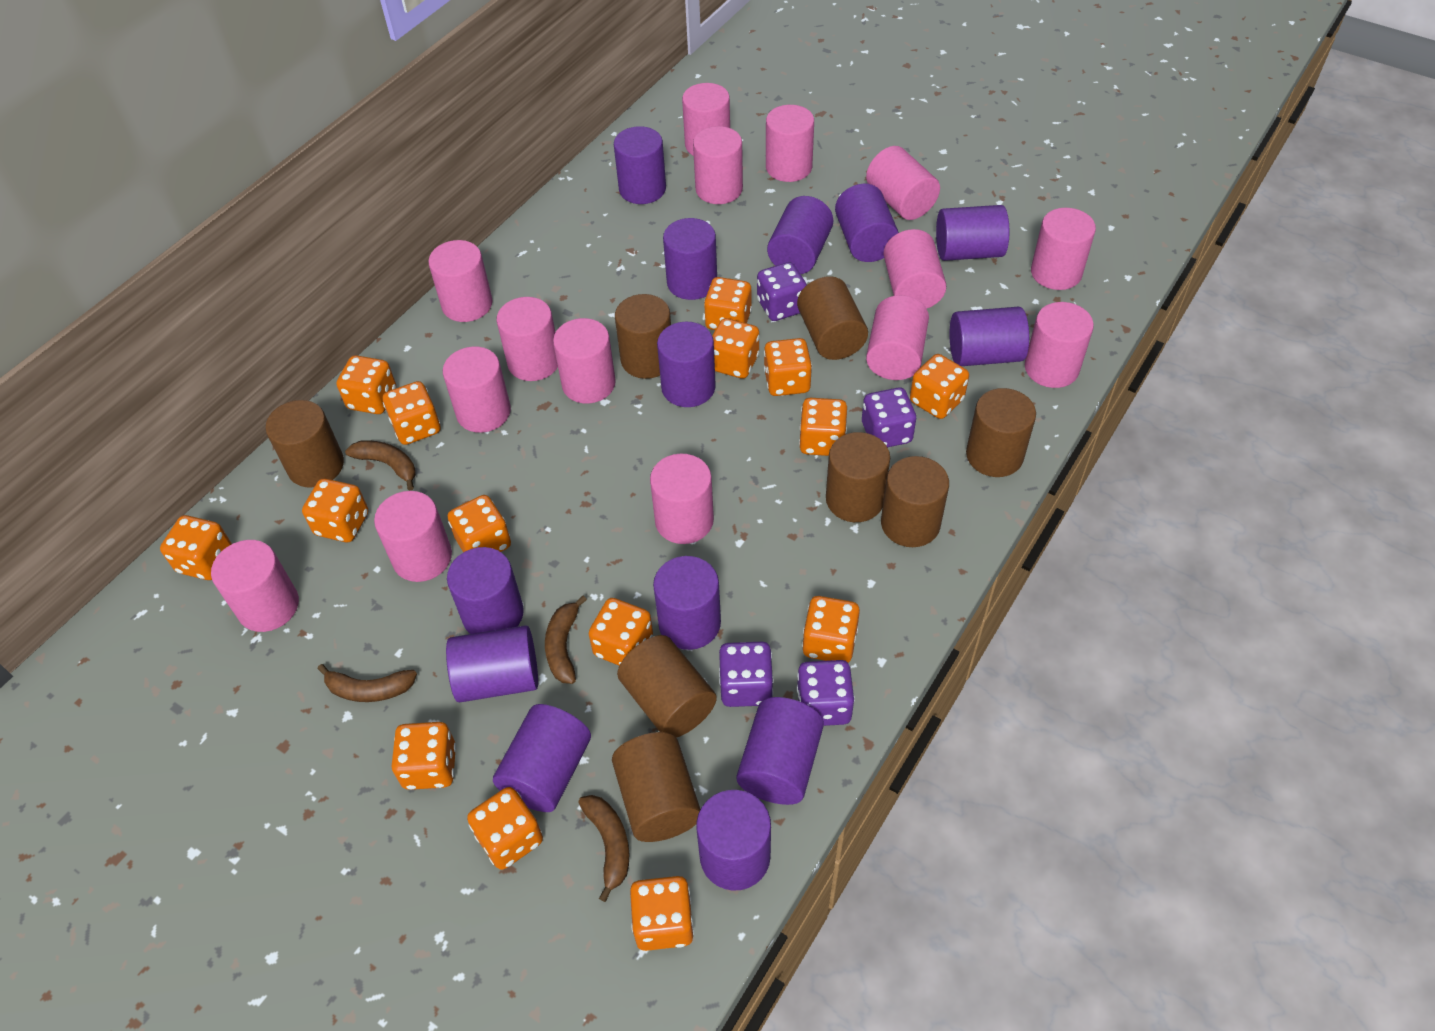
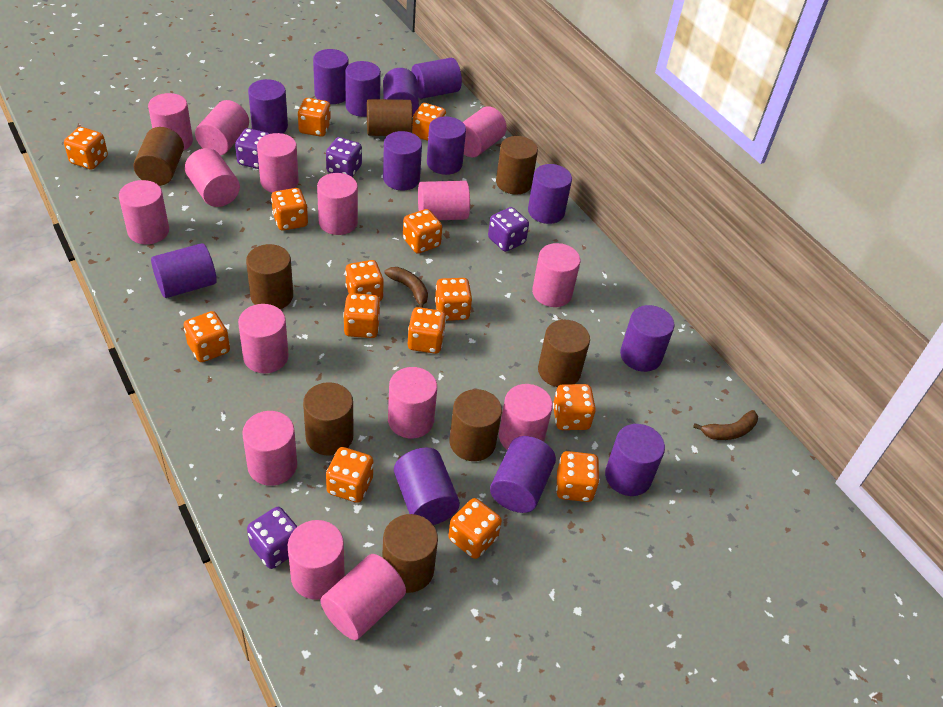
brown banana: 4 -> 2
orange dice: 15 -> 14

